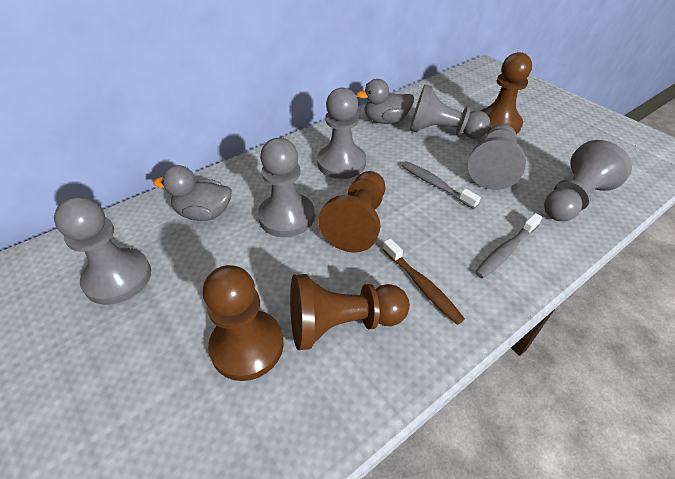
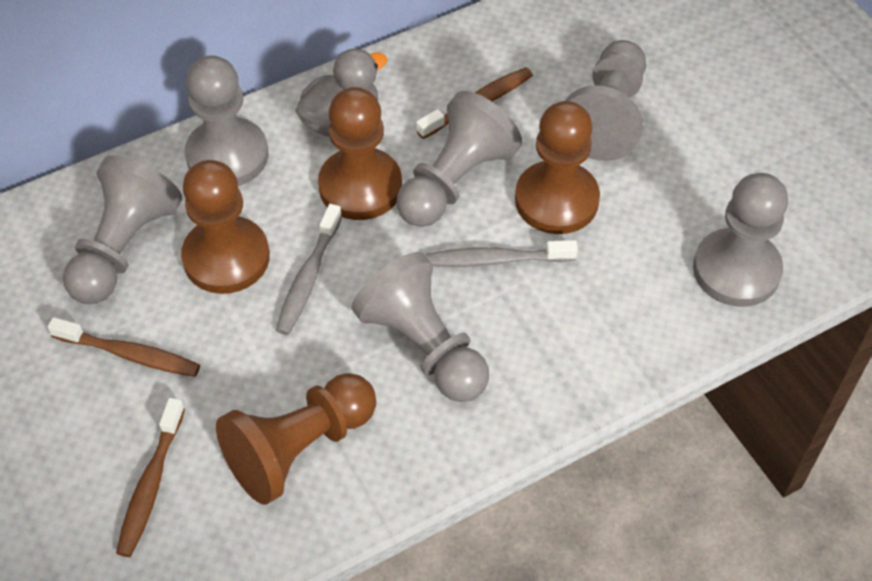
brown toothbrush: 1 -> 3
grey duck: 2 -> 1

